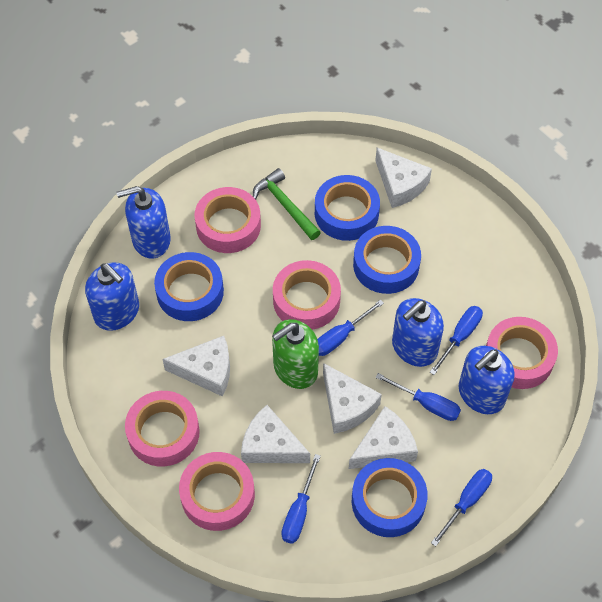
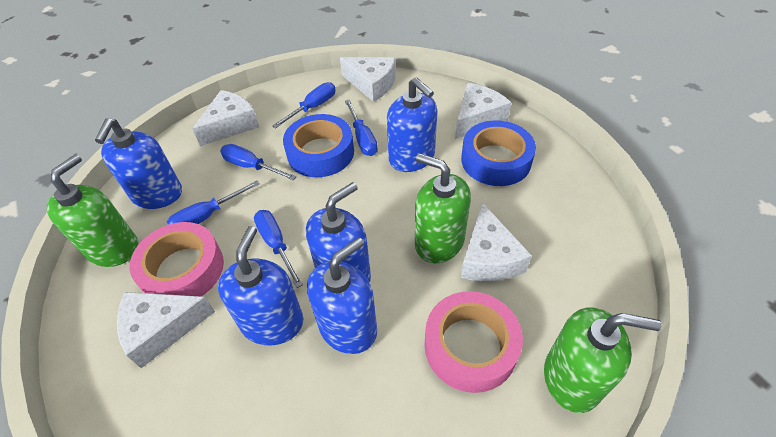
blue soap dispenser: 4 -> 5
blue tape: 4 -> 2
green hammer: 1 -> 0
green soap dispenser: 1 -> 3
pink tape: 5 -> 2

